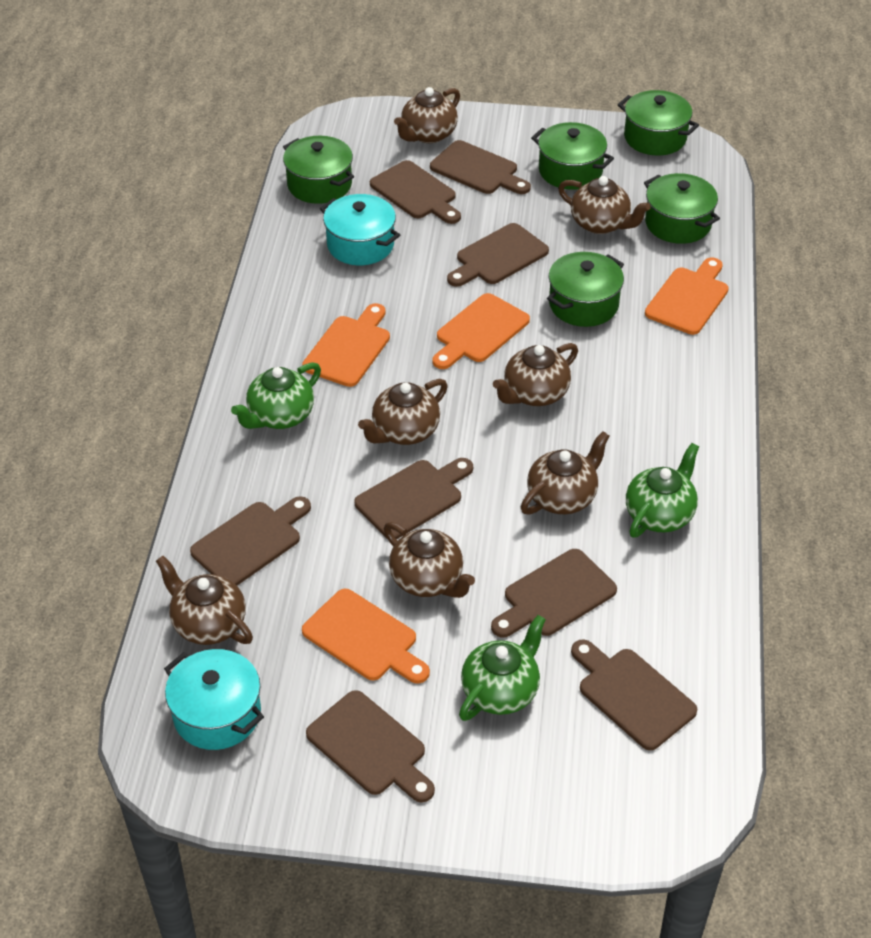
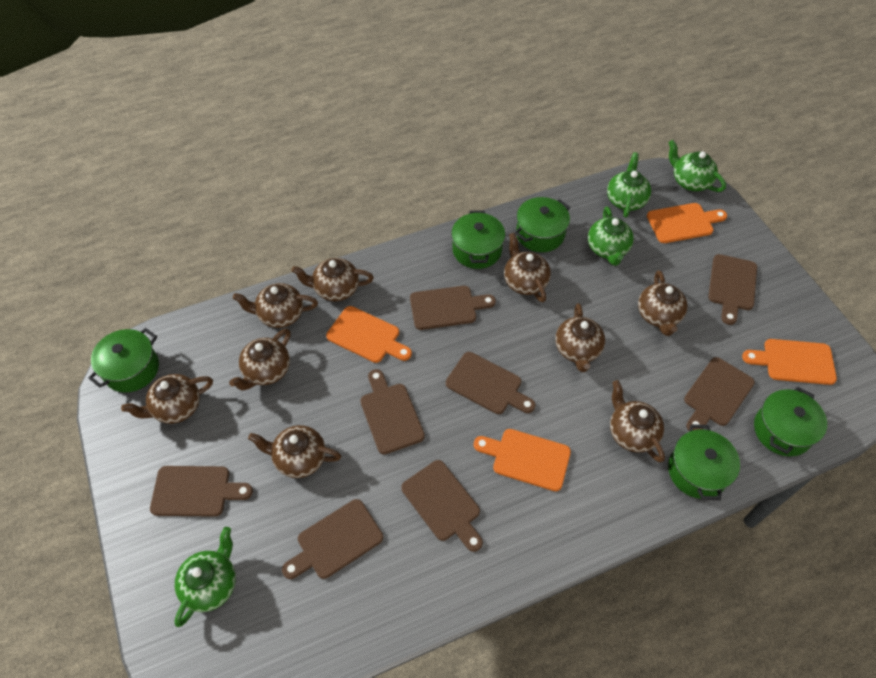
brown teapot: 7 -> 9
green teapot: 3 -> 4
turquoise pot: 2 -> 0

